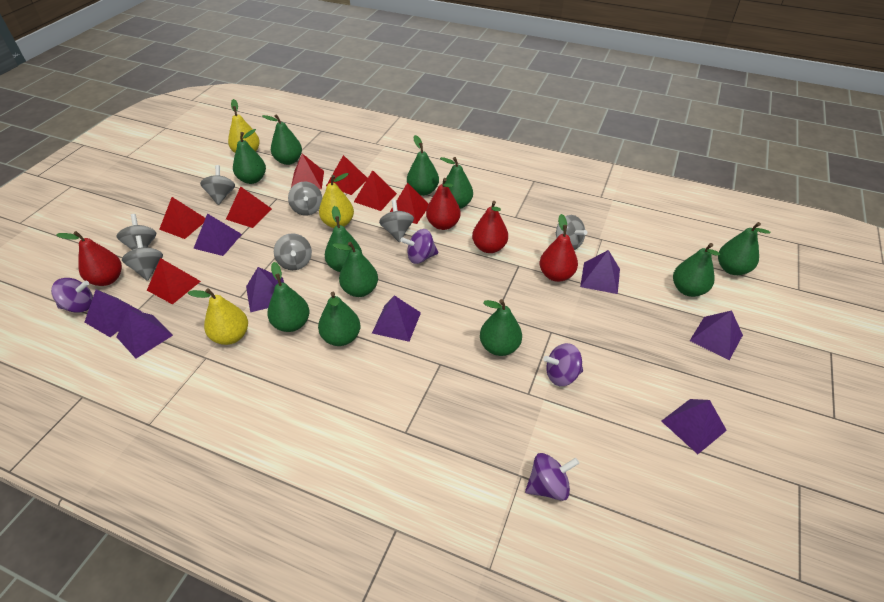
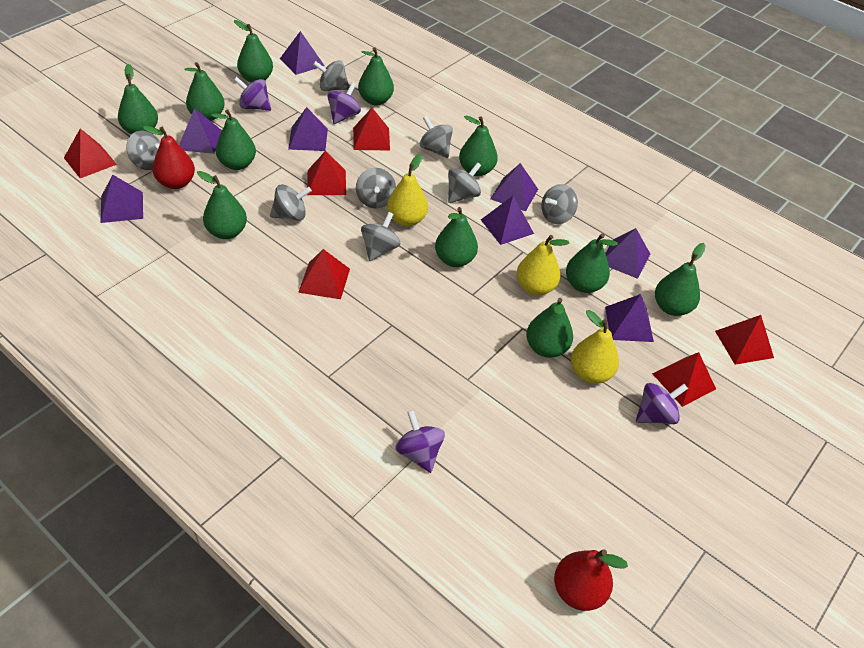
grey spinning top: 7 -> 8
red pear: 4 -> 2
red pyramid: 7 -> 6

